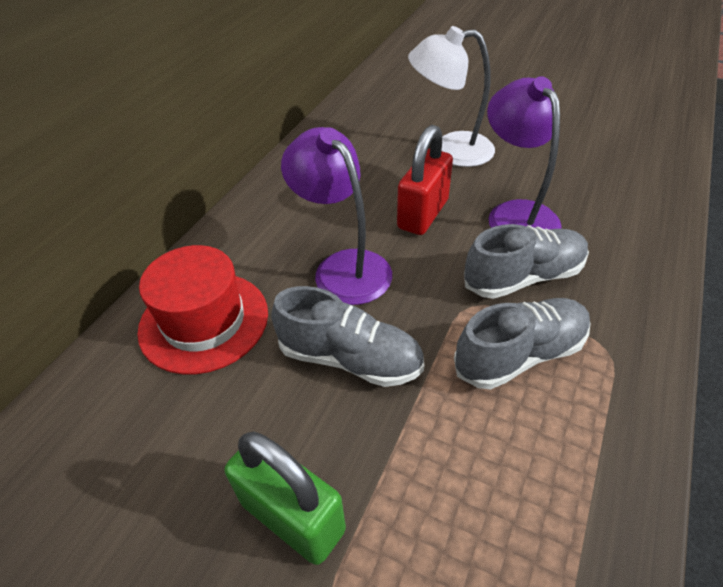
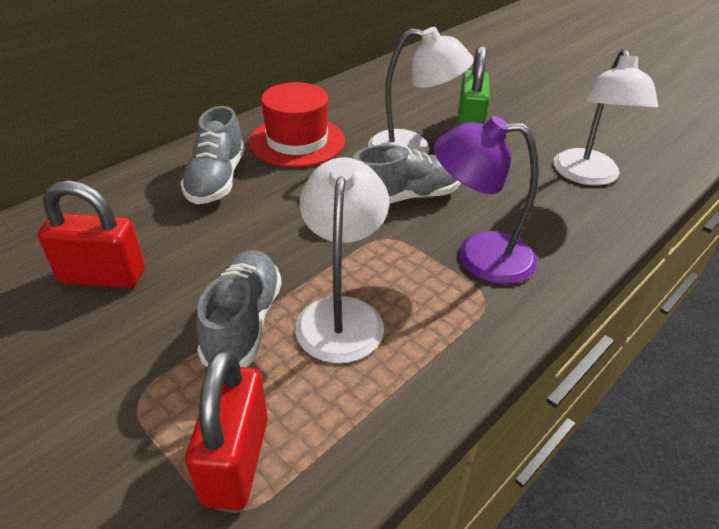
purple lamp: 2 -> 1
red padlock: 1 -> 2
white lamp: 1 -> 3

